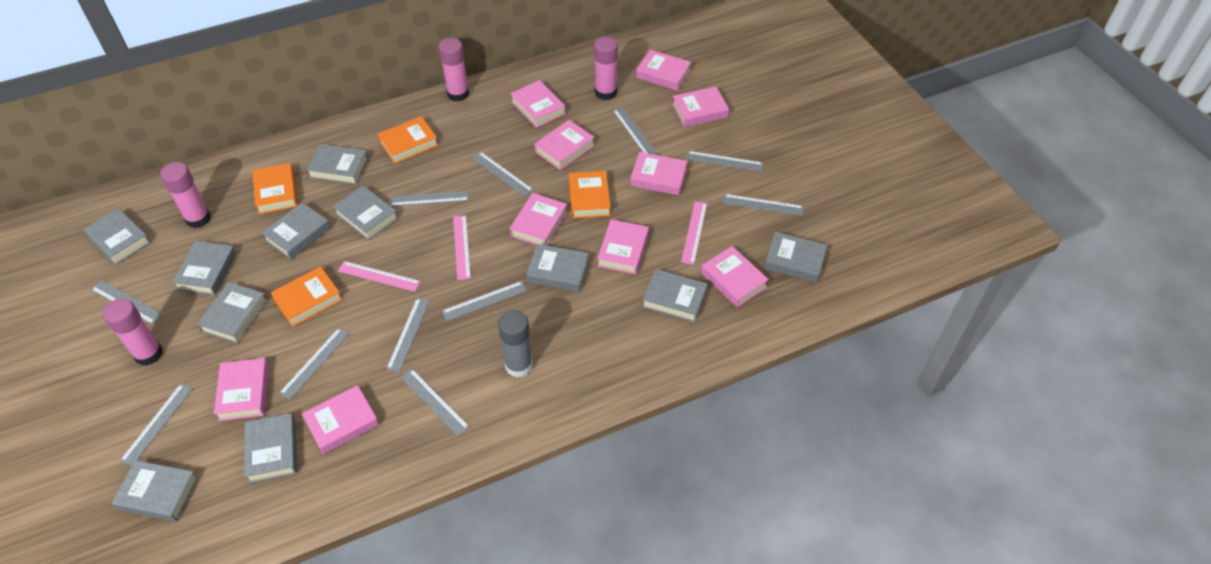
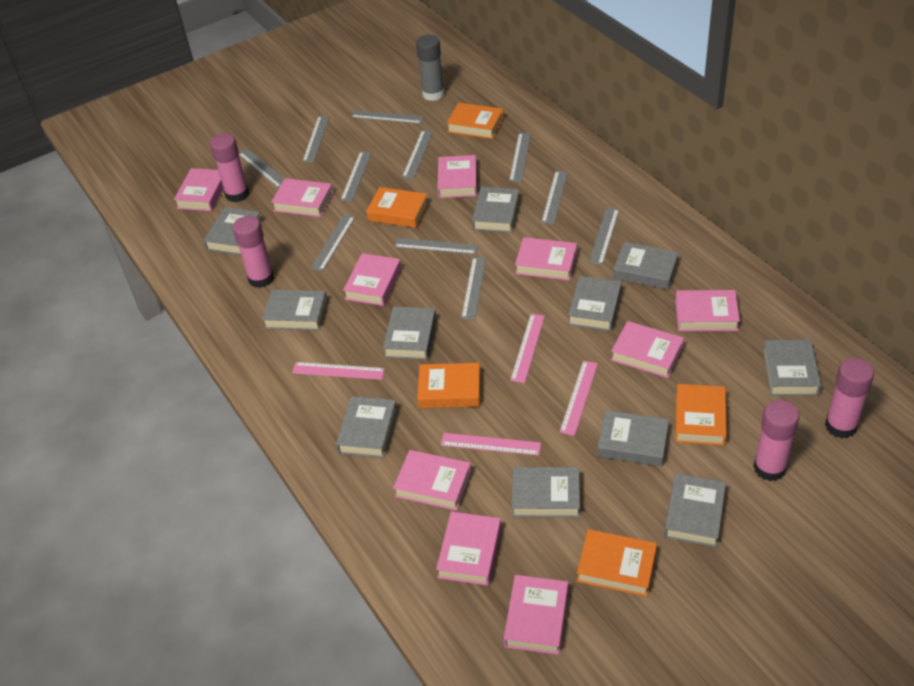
orange book: 4 -> 5
pink ruler: 3 -> 4

